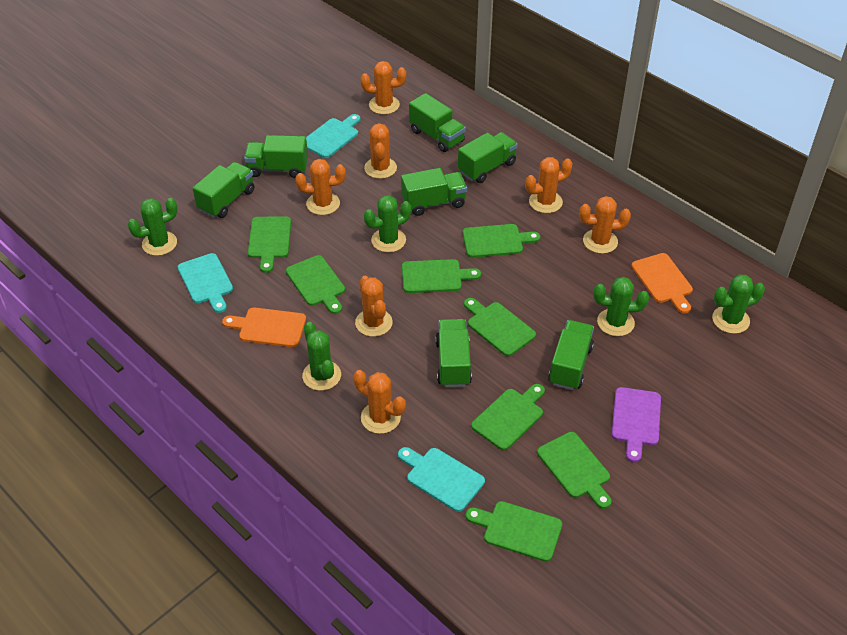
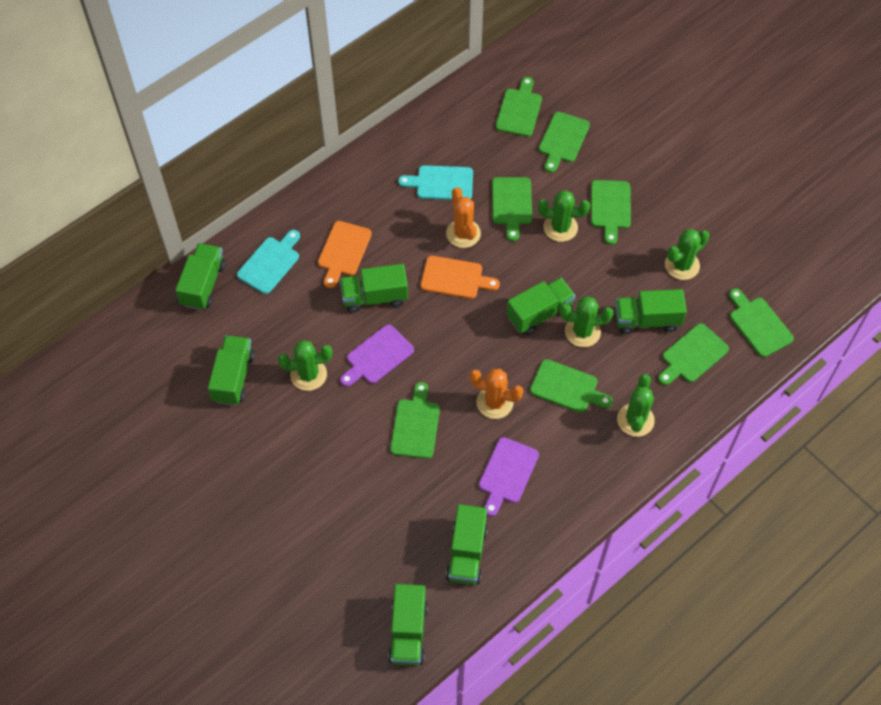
orange cactus: 7 -> 2
purple cutting board: 1 -> 2
turquoise cutting board: 3 -> 2

